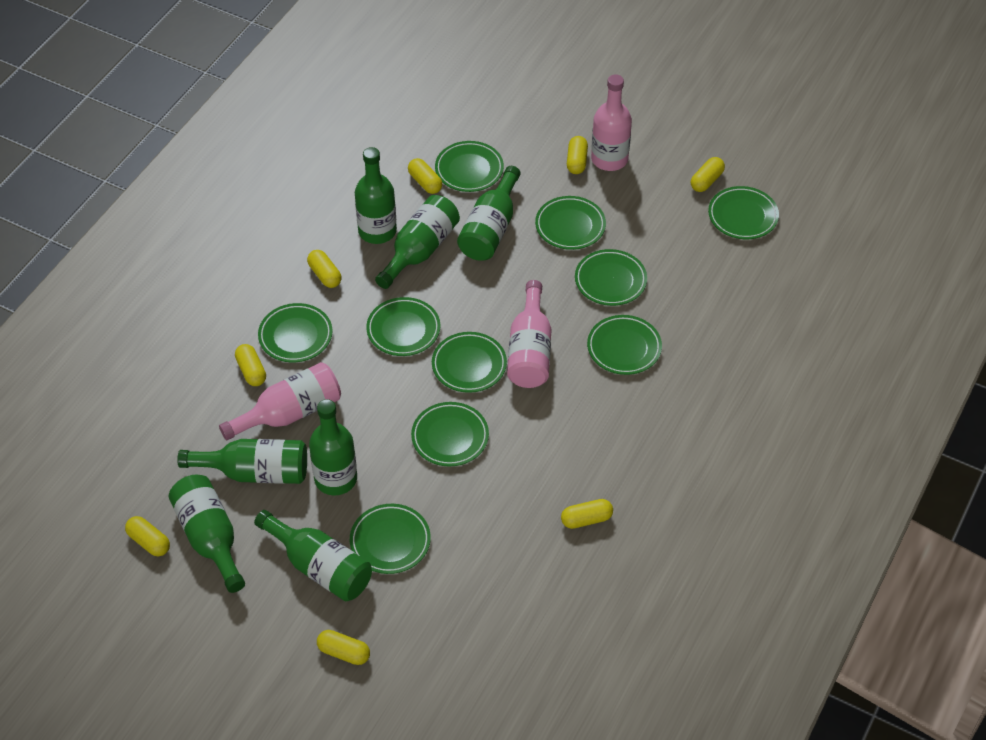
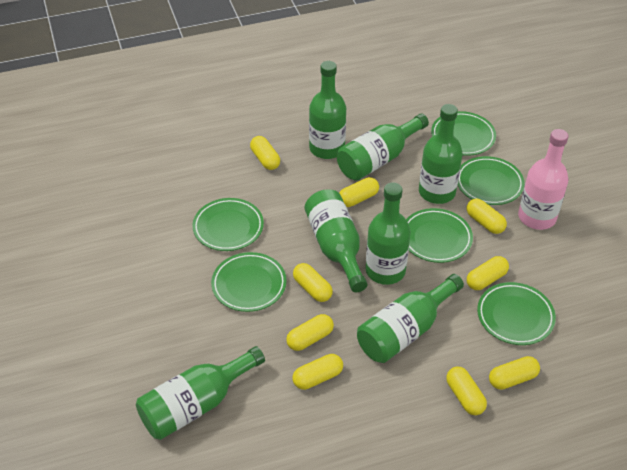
green plate: 10 -> 6
pink bottle: 3 -> 1
yellow capsule: 8 -> 9

